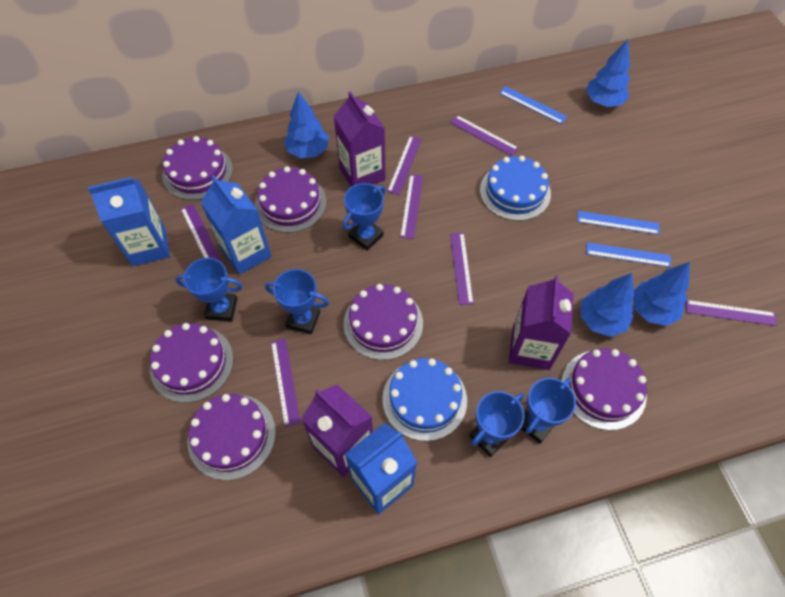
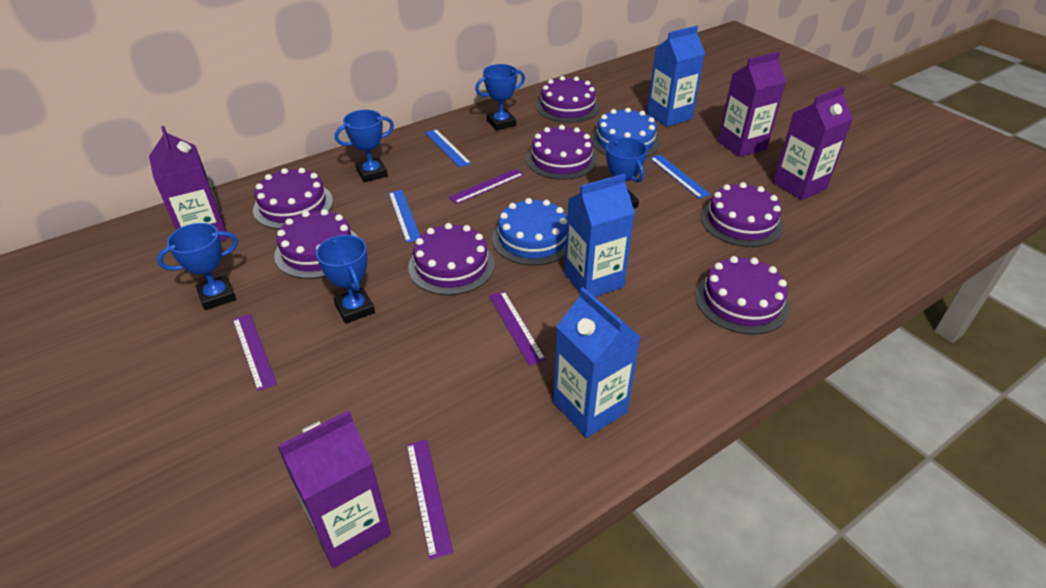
blue tree: 4 -> 0
purple cake: 6 -> 7
purple carton: 3 -> 4
purple ruler: 7 -> 4

